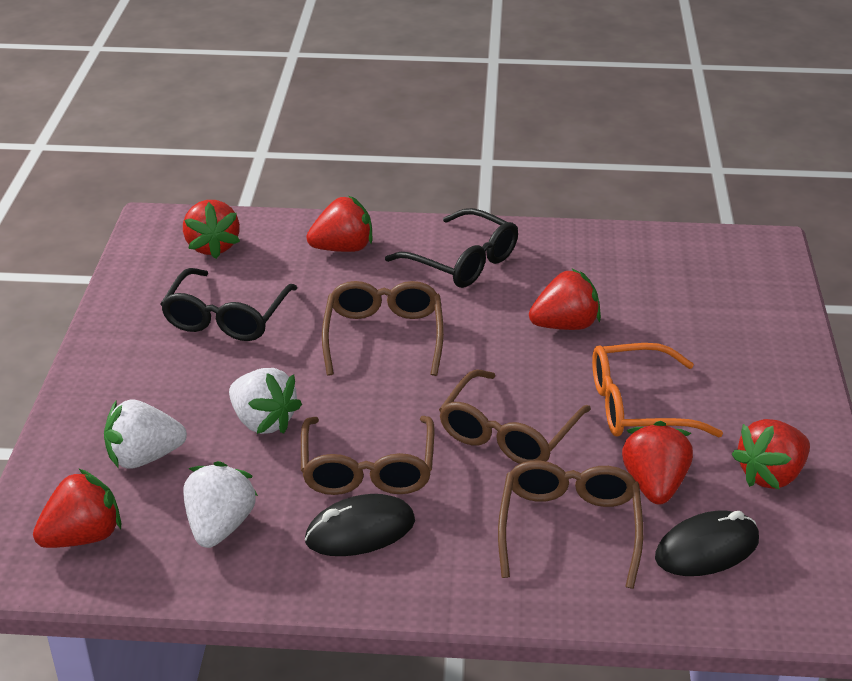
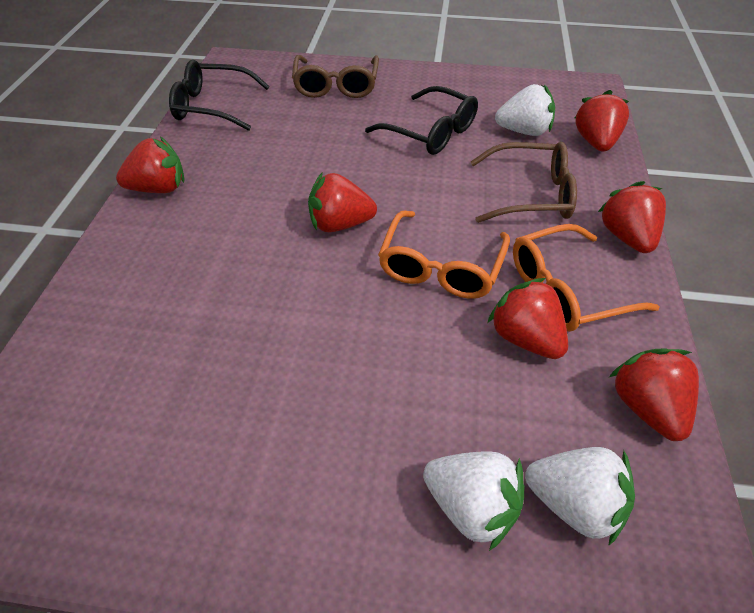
black mouse: 2 -> 0
brown glasses: 4 -> 2
orange glasses: 1 -> 2

